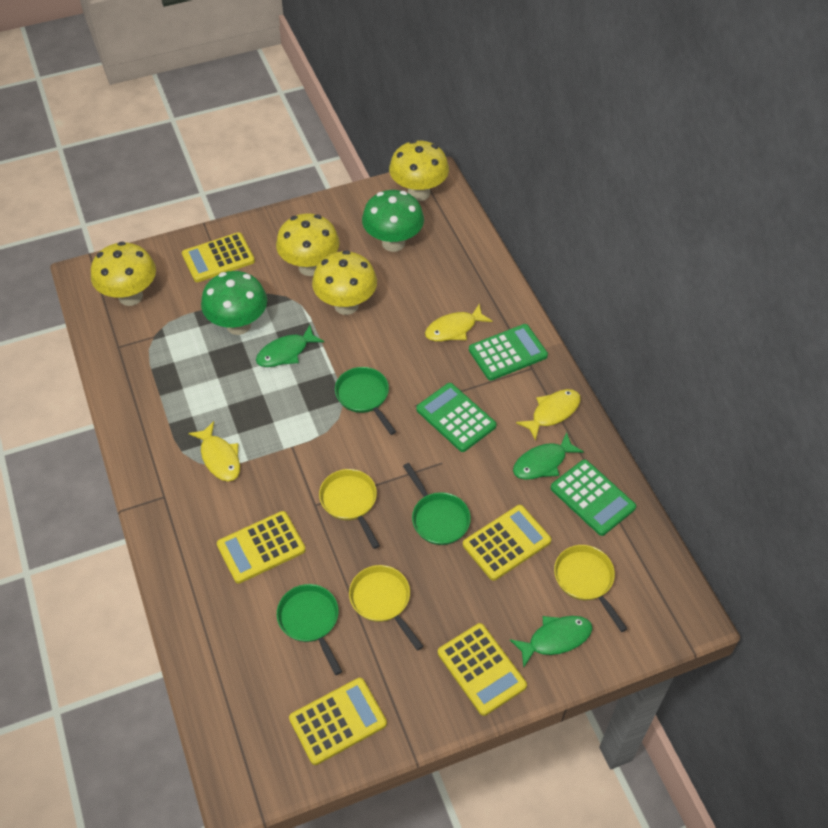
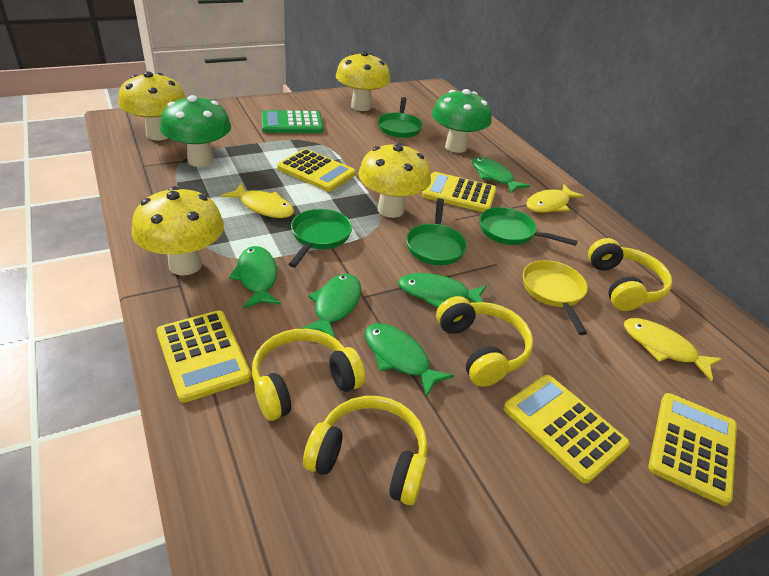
green calculator: 3 -> 1
green fish: 3 -> 5
green pan: 3 -> 4
yellow headphones: 0 -> 4
yellow pan: 3 -> 1

